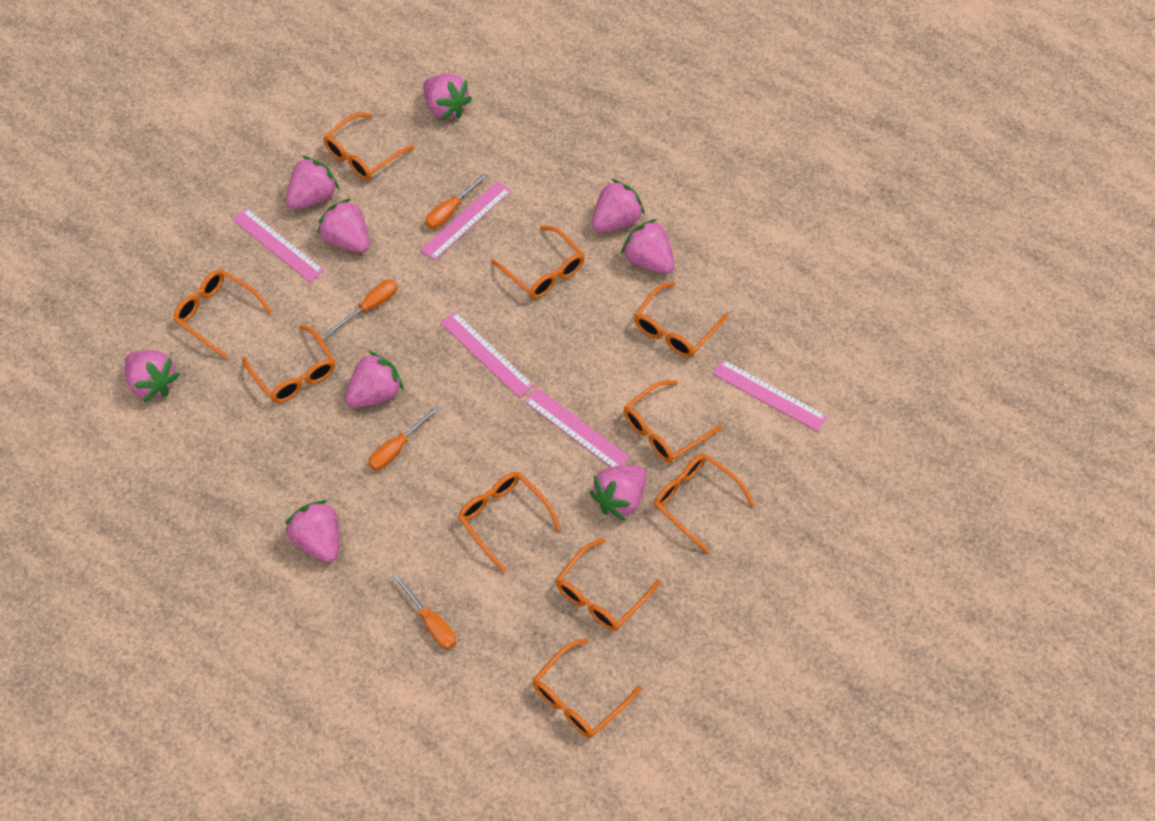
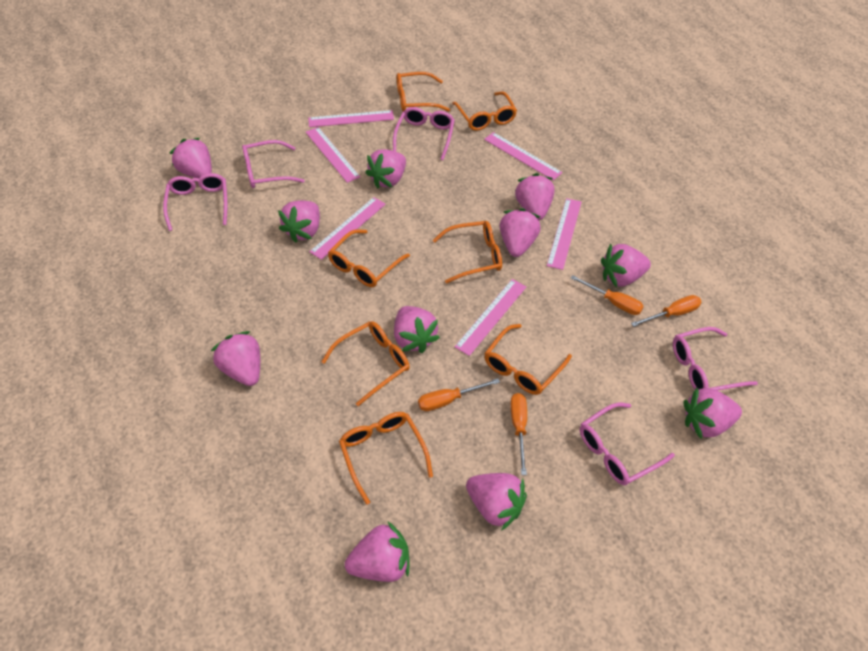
orange glasses: 10 -> 7
pink glasses: 0 -> 5
pink ruler: 5 -> 6
pink strawberry: 9 -> 11

